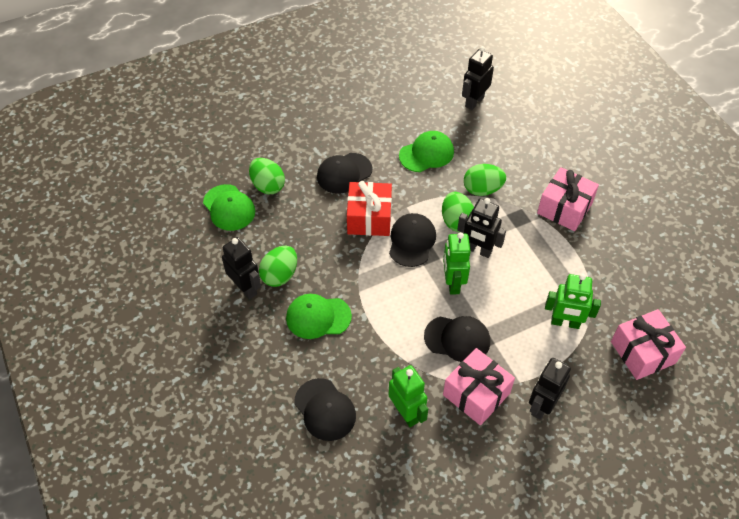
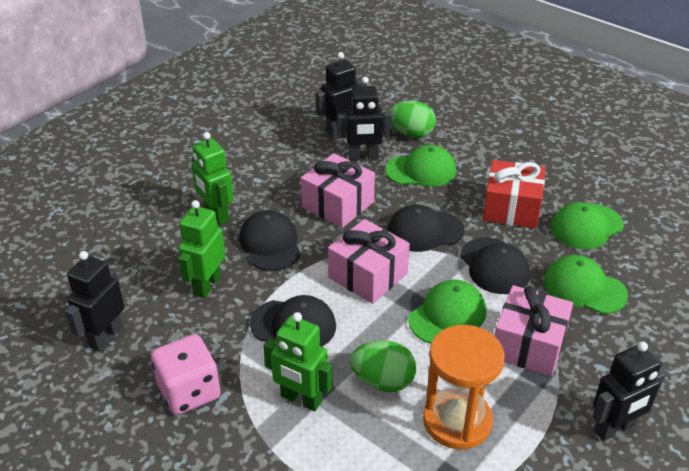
green cap: 3 -> 4
green egg: 4 -> 2
orange hourglass: 0 -> 1
pink dice: 0 -> 1

